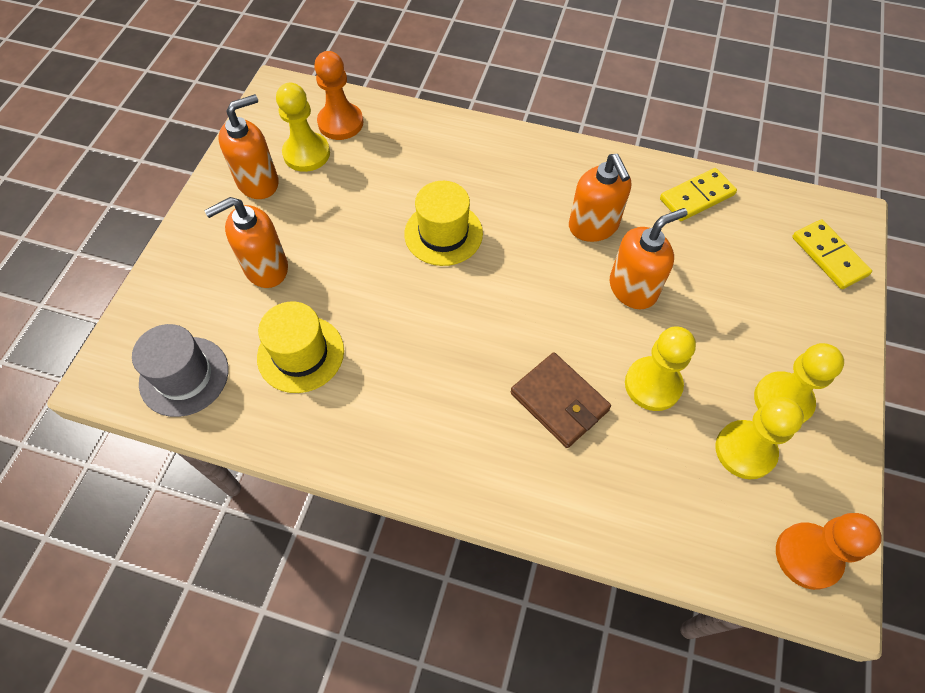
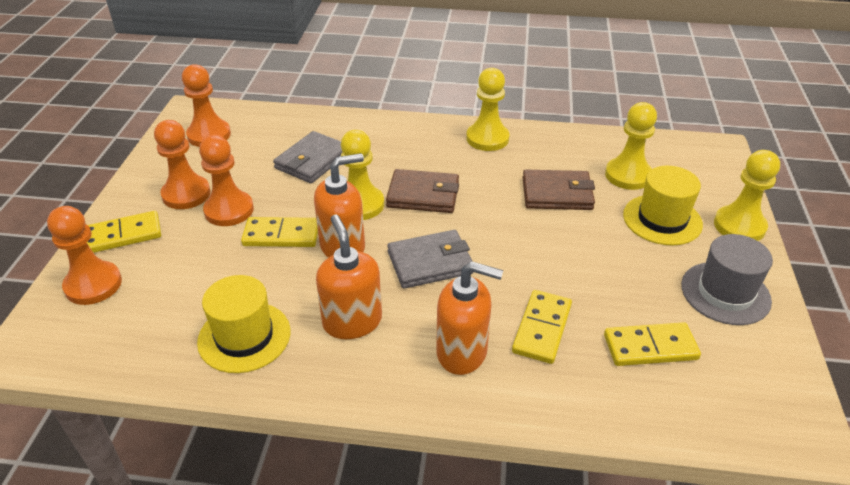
brown wallet: 1 -> 2
grey wallet: 0 -> 2
orange pawn: 2 -> 4
orange soap dispenser: 4 -> 3
yellow domino: 2 -> 4

